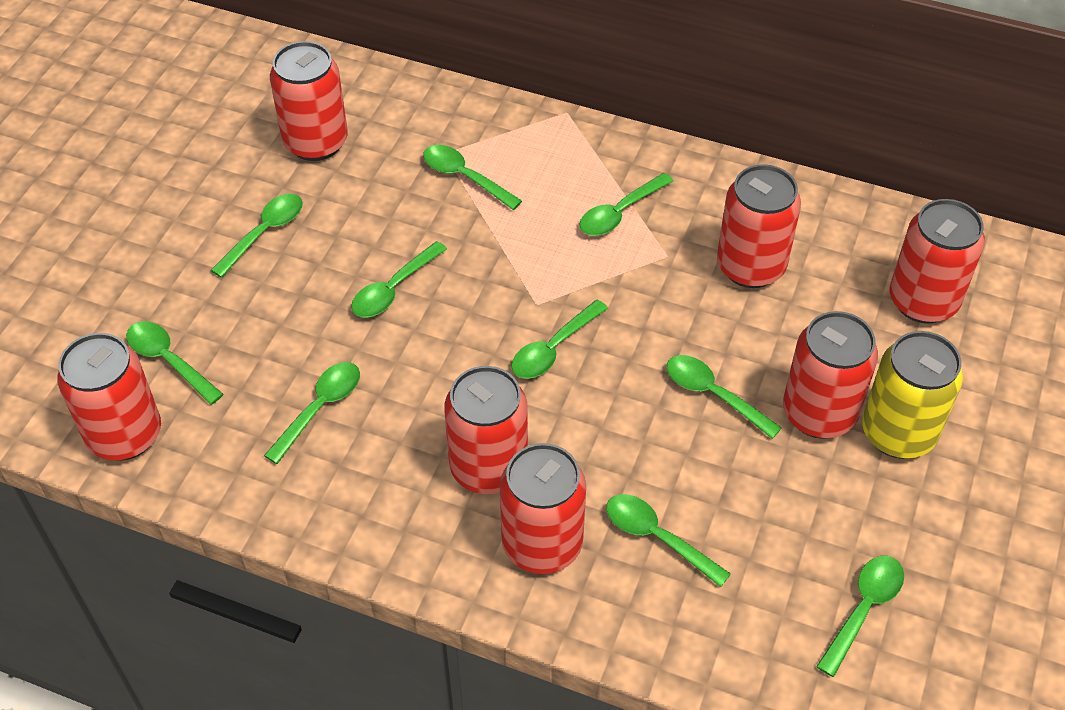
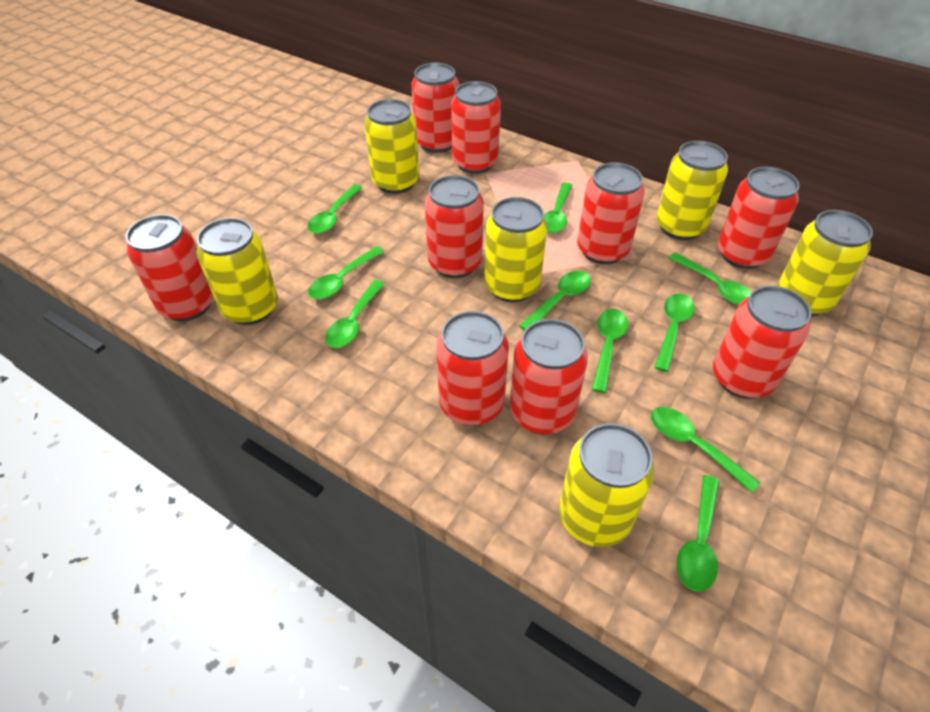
red can: 7 -> 9
yellow can: 1 -> 6

